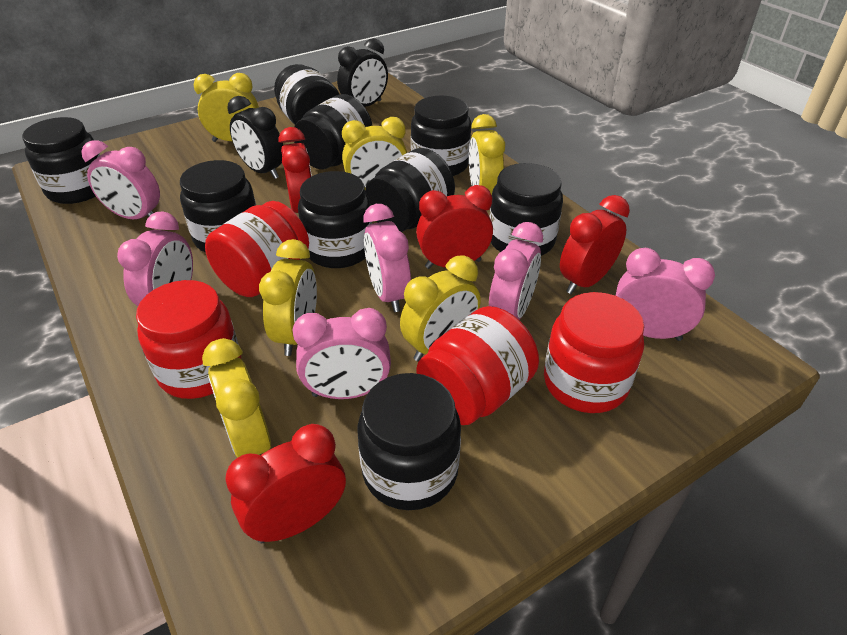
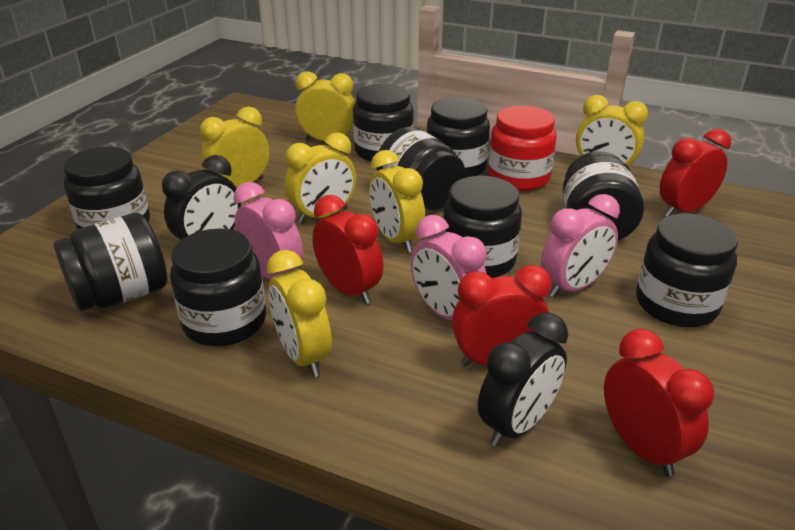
pink clock: 6 -> 3
red jar: 4 -> 1

